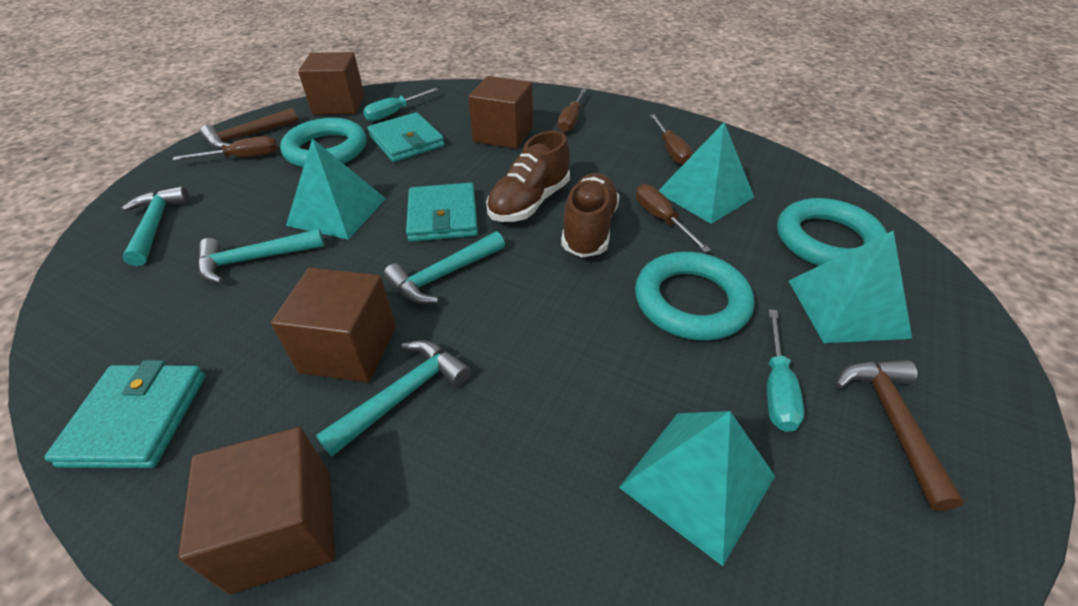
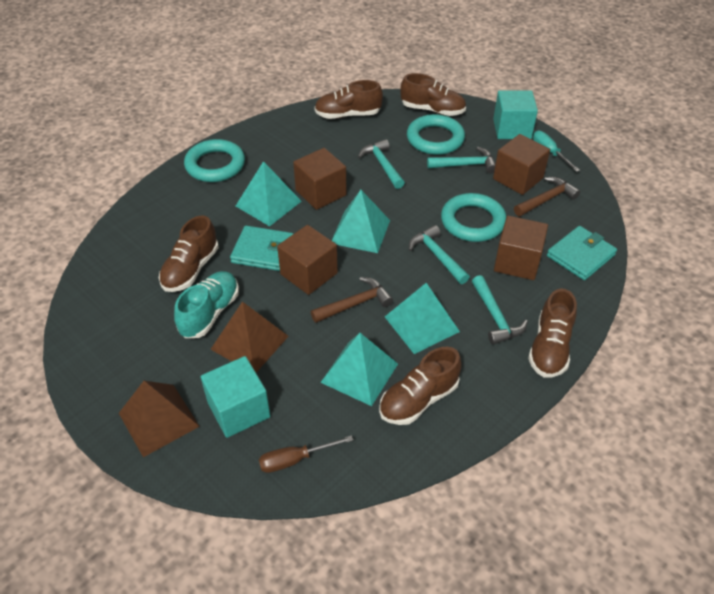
brown pyramid: 0 -> 2
brown screwdriver: 4 -> 1
brown shoe: 2 -> 5
turquoise cube: 0 -> 2
turquoise screwdriver: 2 -> 1
turquoise shoe: 0 -> 1
turquoise wallet: 3 -> 2

